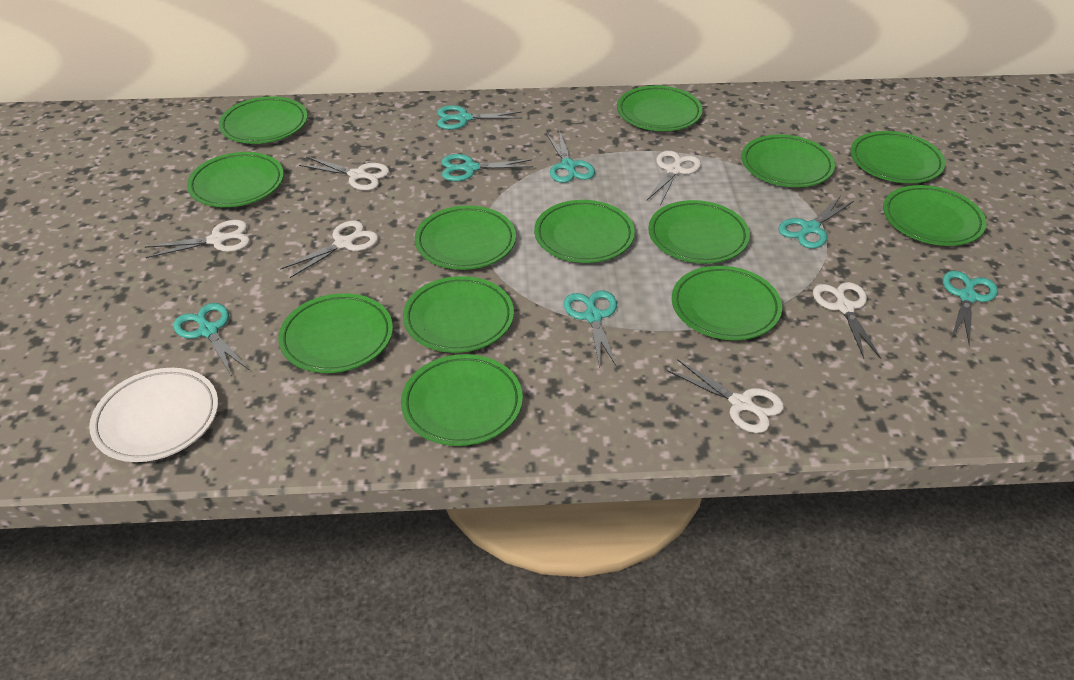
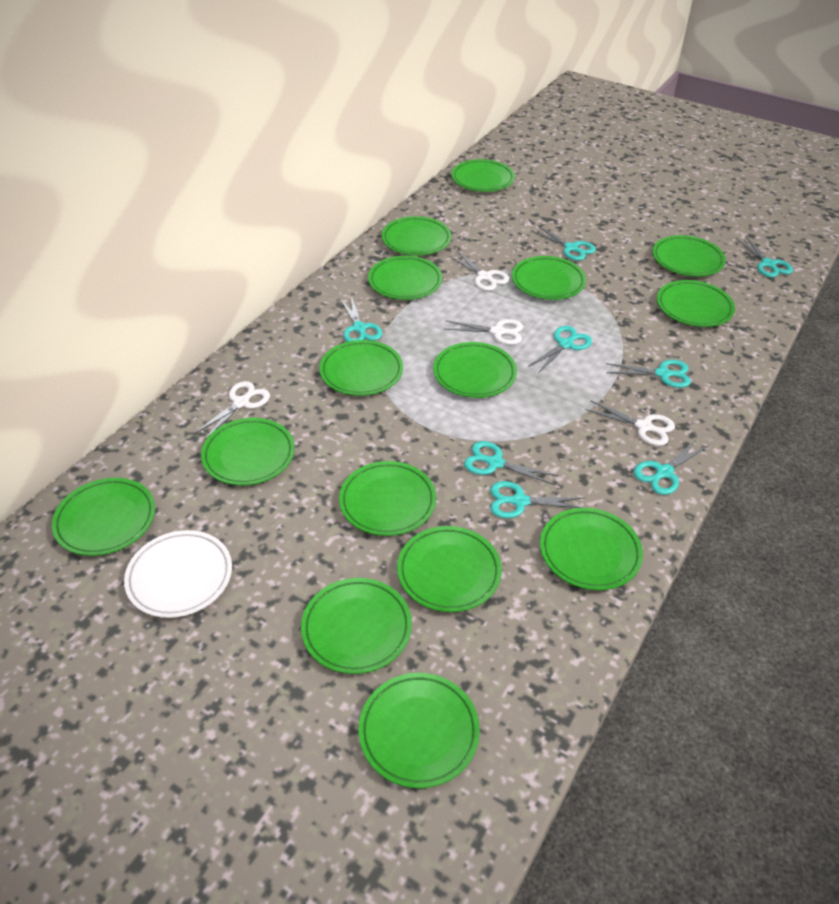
green plate: 13 -> 15
turquoise scissors: 7 -> 8
white scissors: 6 -> 4

